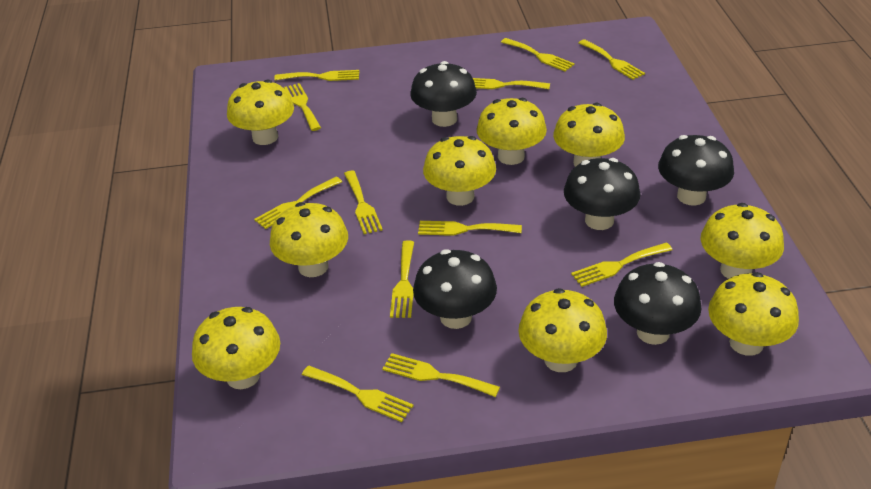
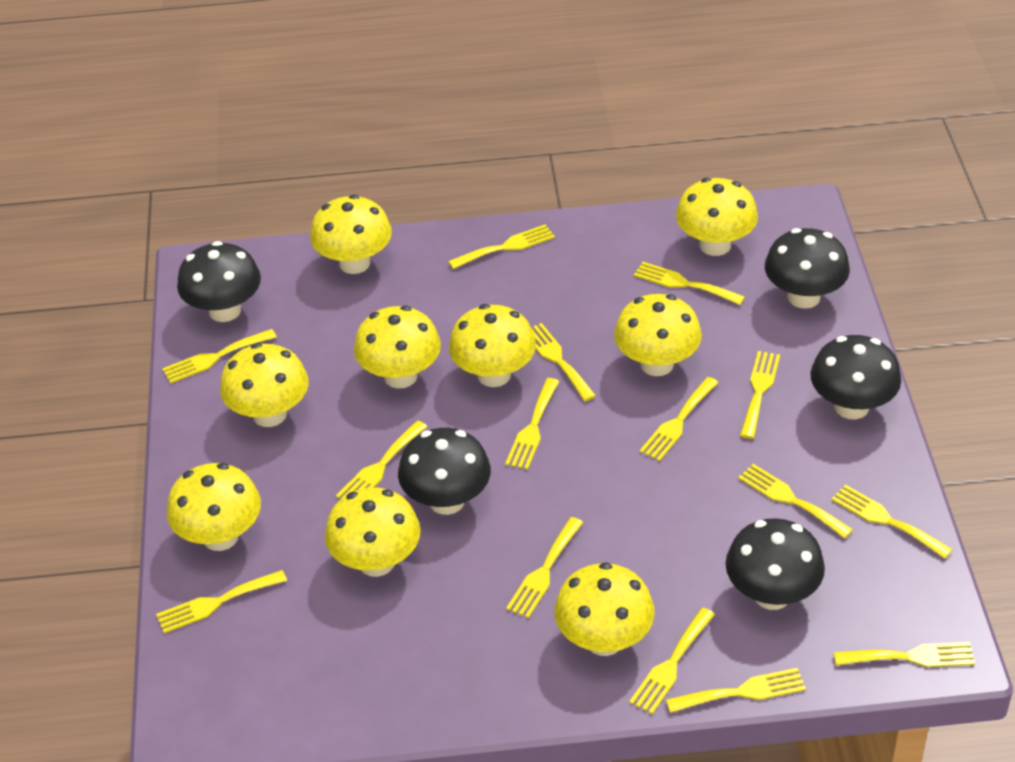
yellow fork: 12 -> 15

